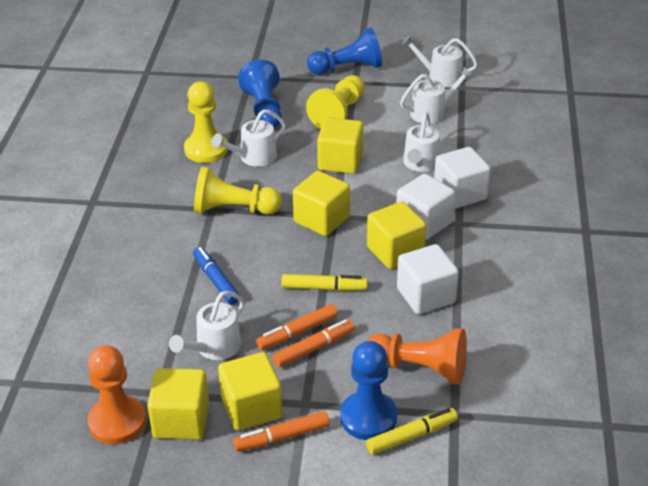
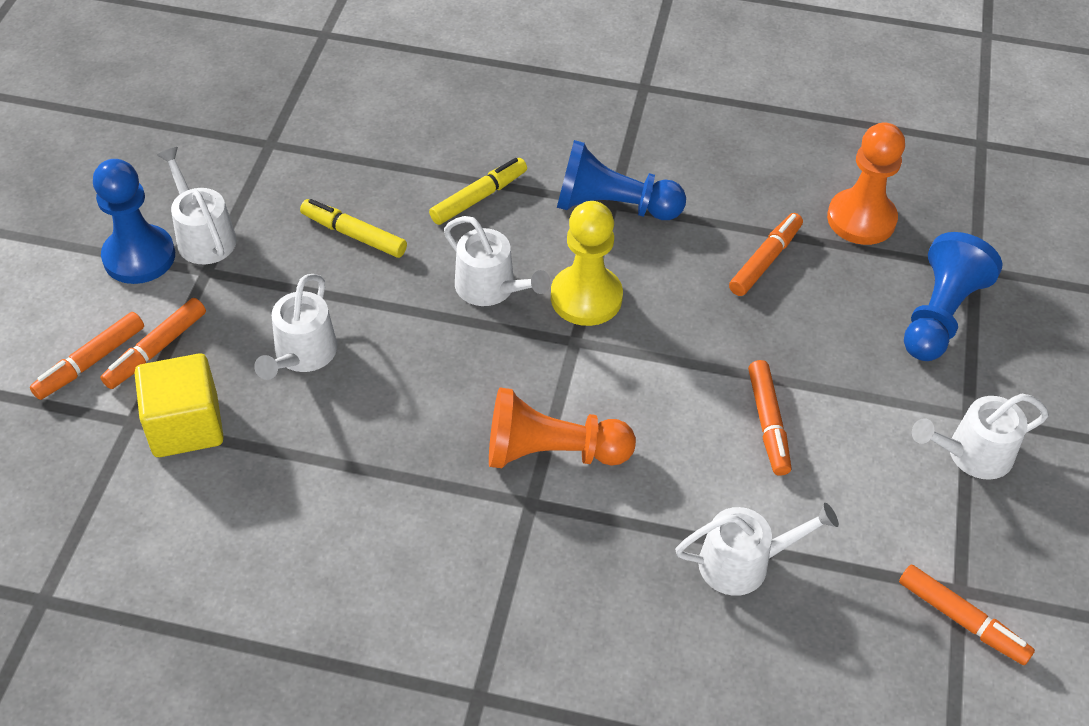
blue marker: 1 -> 0
orange marker: 3 -> 5
white cube: 3 -> 0
yellow cube: 5 -> 1
yellow pawn: 3 -> 1

